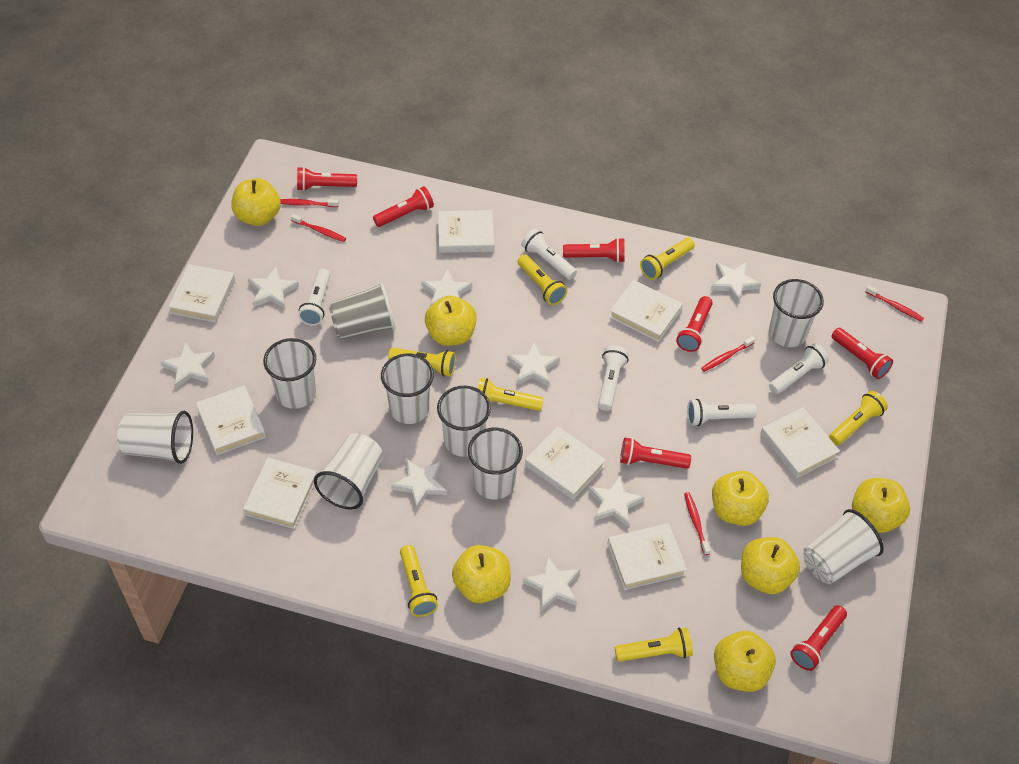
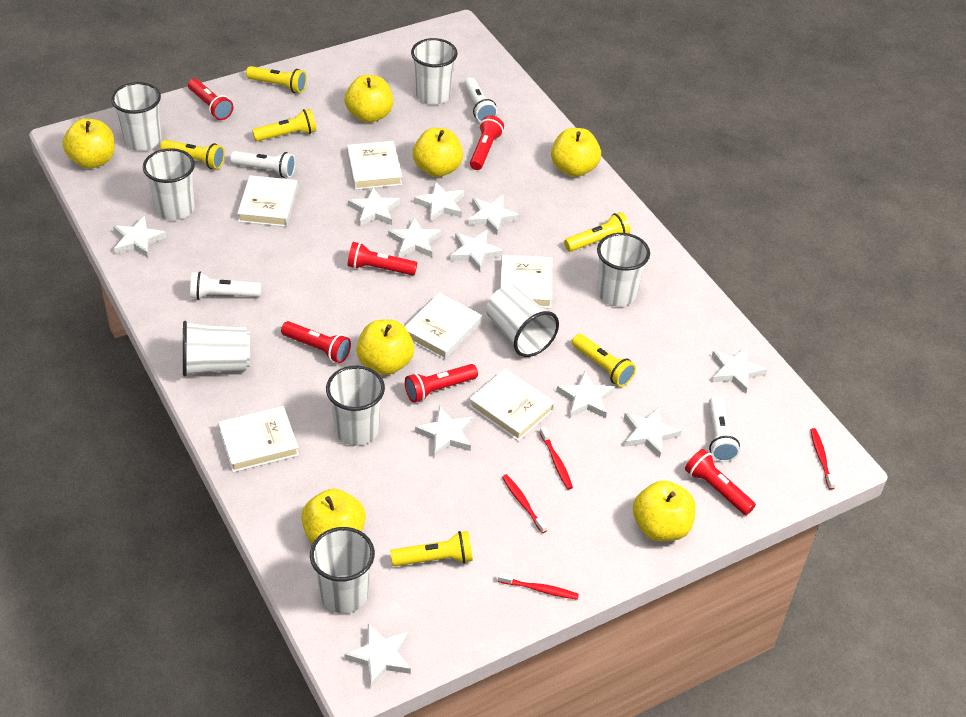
grey cup: 1 -> 0
red flashlight: 7 -> 6
red toothbrush: 5 -> 4
white book: 8 -> 6
white flashlight: 5 -> 4
white star: 8 -> 11
yellow flashlight: 7 -> 6

